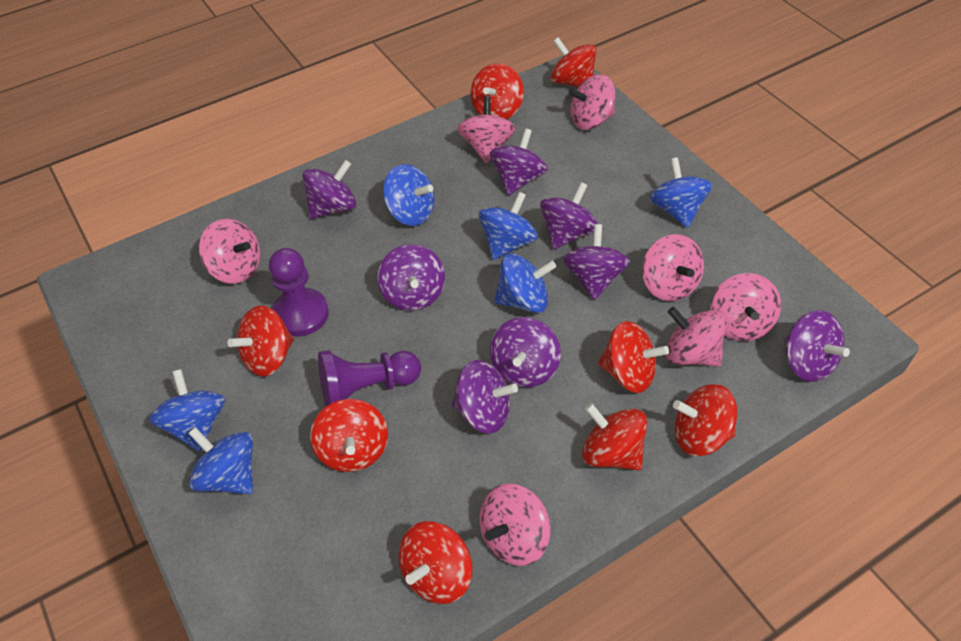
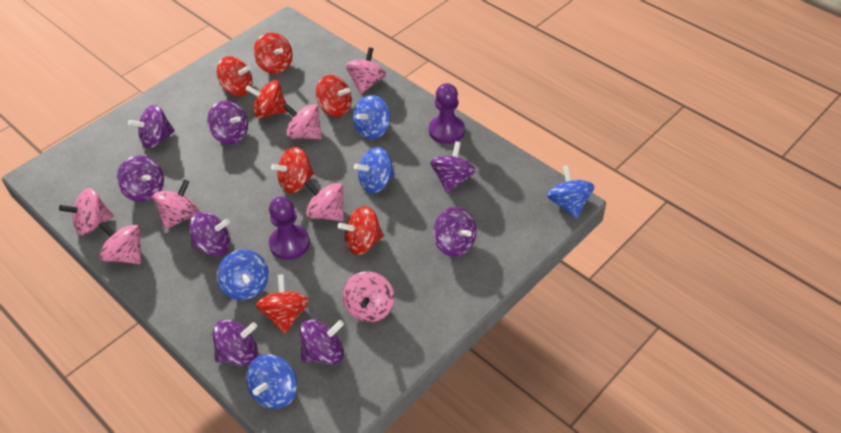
blue spinning top: 6 -> 5
red spinning top: 8 -> 7

